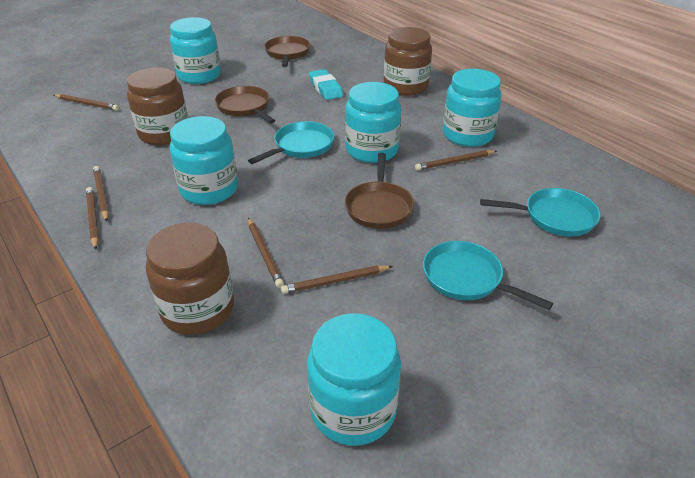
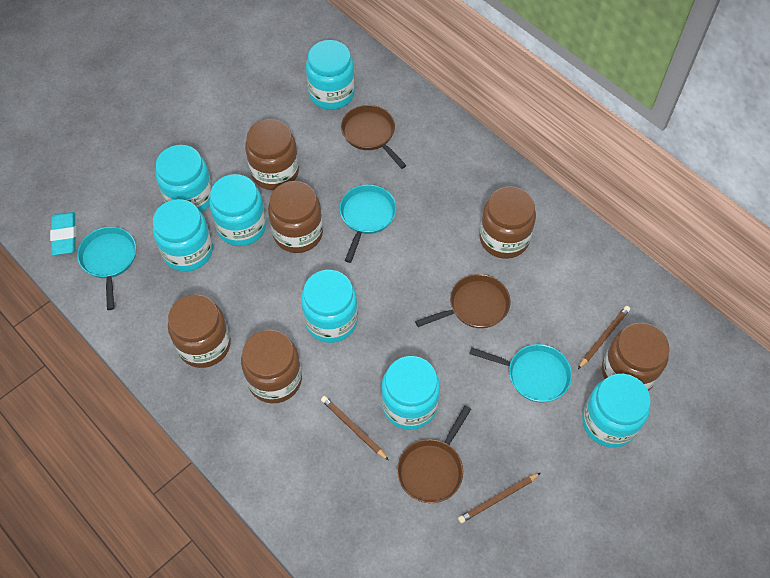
brown jar: 3 -> 6
brown pencil: 6 -> 3
turquoise jar: 5 -> 7

